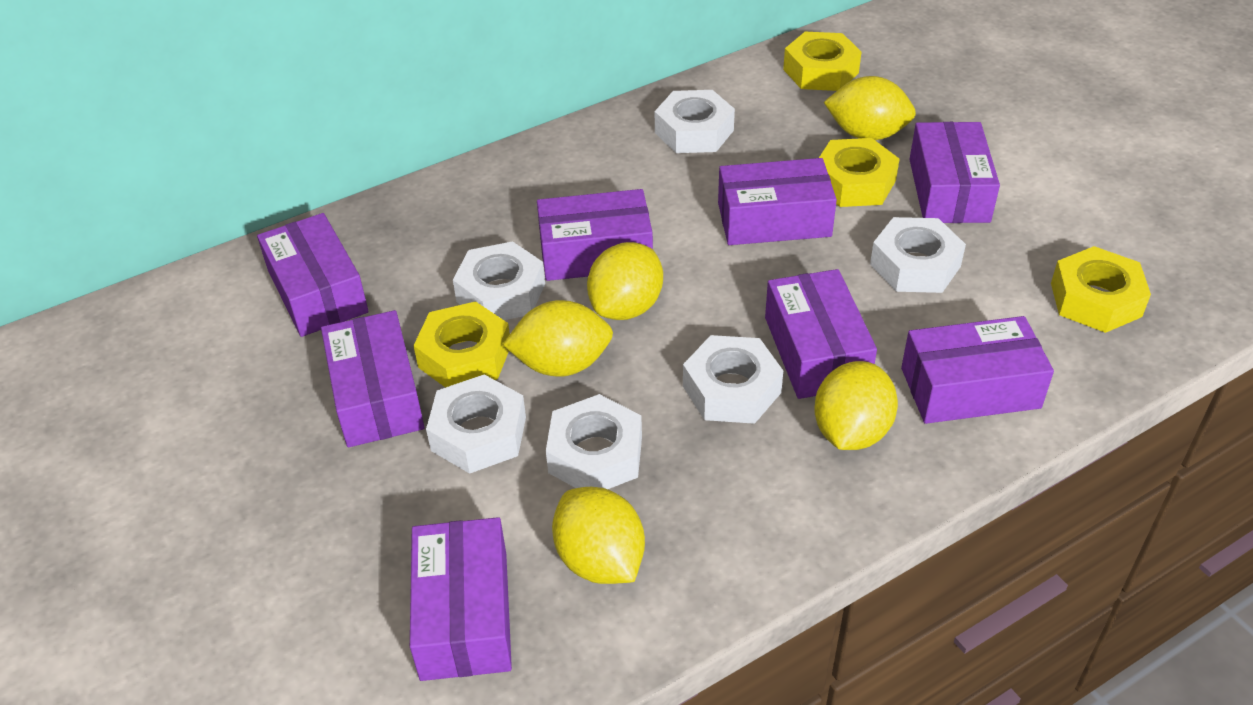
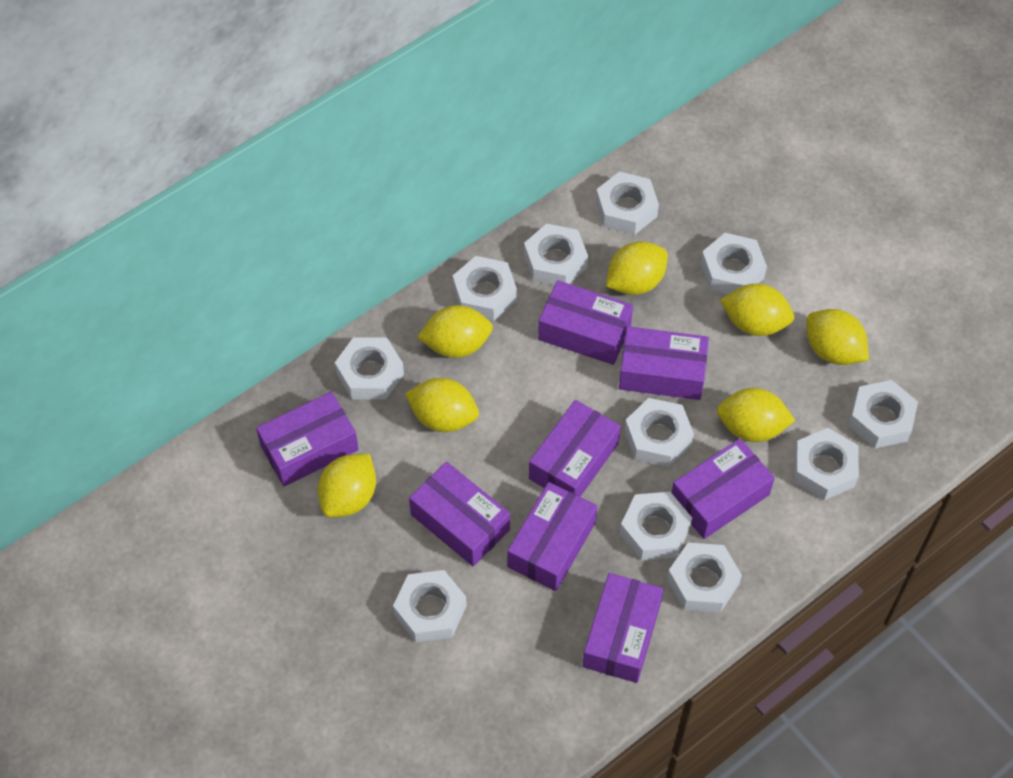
white nut: 6 -> 11
yellow lemon: 5 -> 7
yellow nut: 4 -> 0

